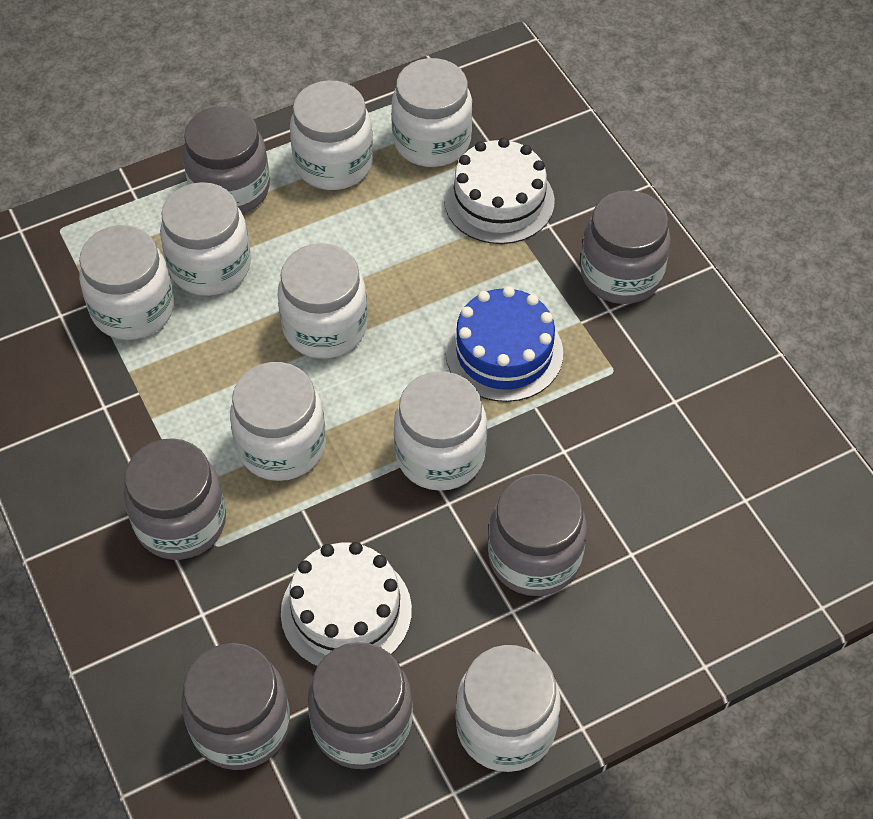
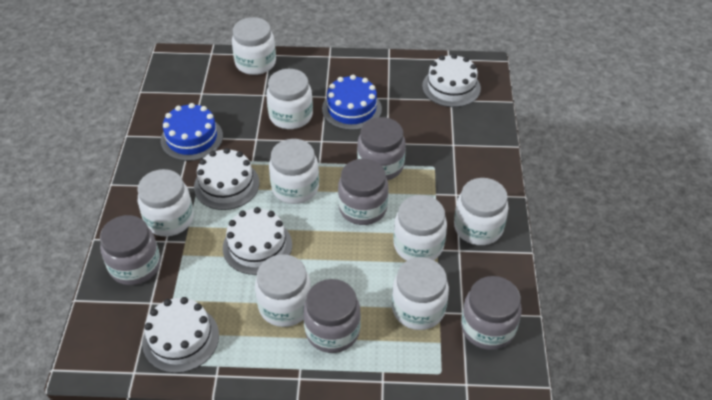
blue cake: 1 -> 2
grey jar: 6 -> 5
white cake: 2 -> 4

